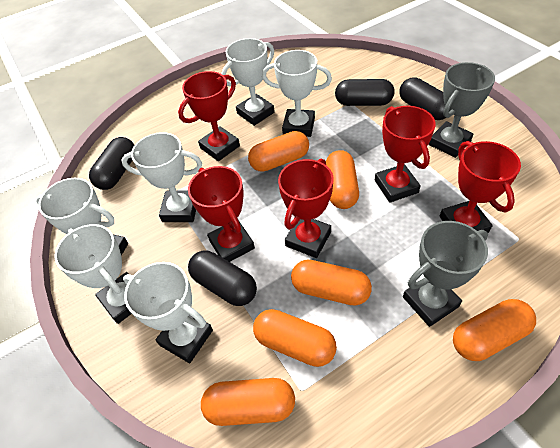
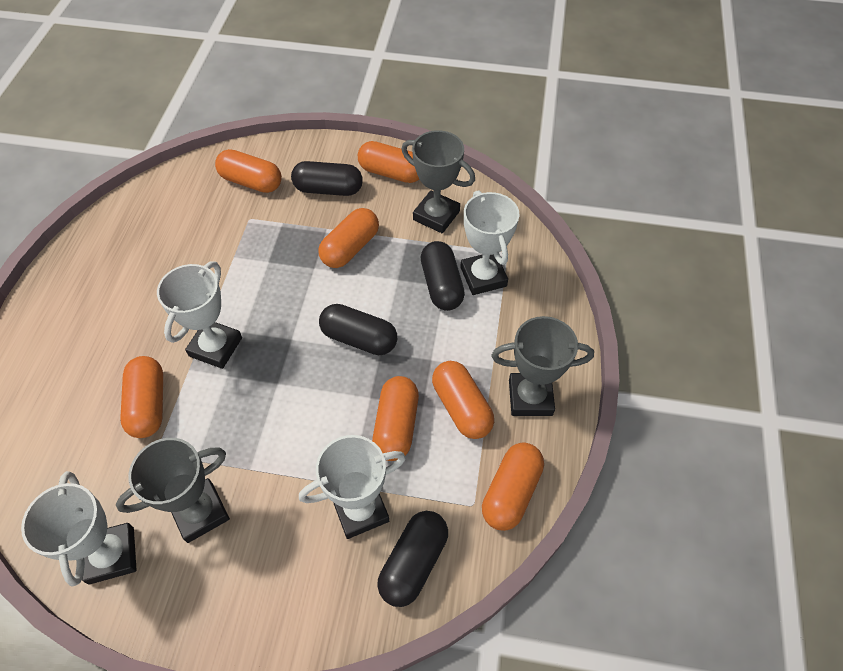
grey trophy: 2 -> 3
orange capsule: 6 -> 7
red trophy: 5 -> 0
white trophy: 6 -> 4

